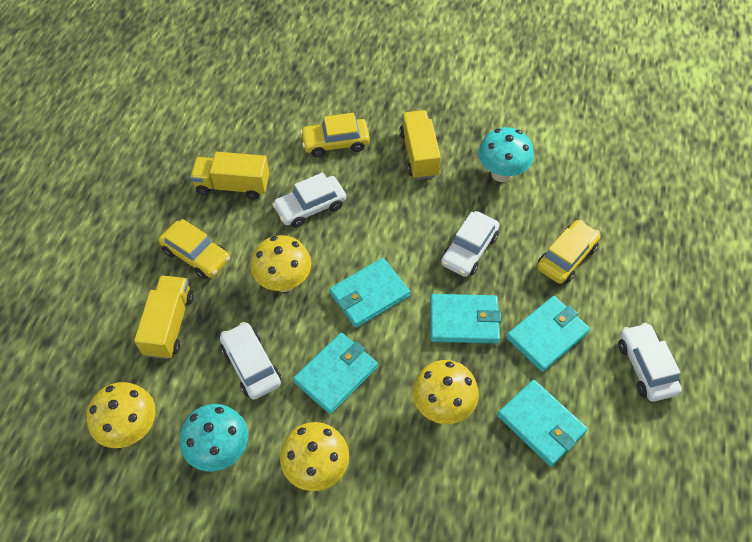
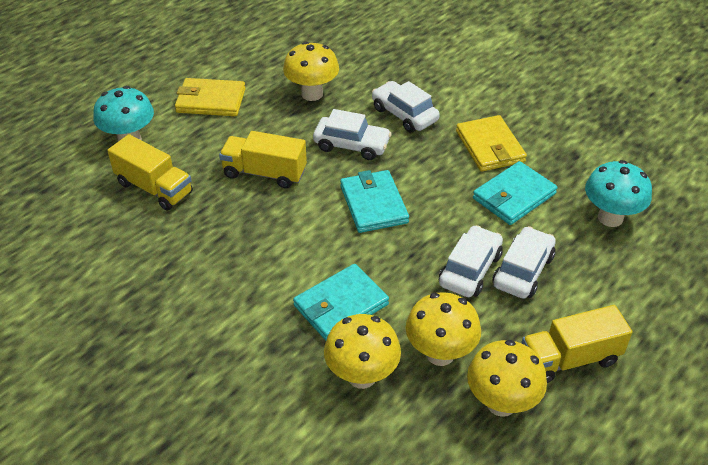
turquoise wallet: 5 -> 3
yellow car: 3 -> 0
yellow wallet: 0 -> 2

